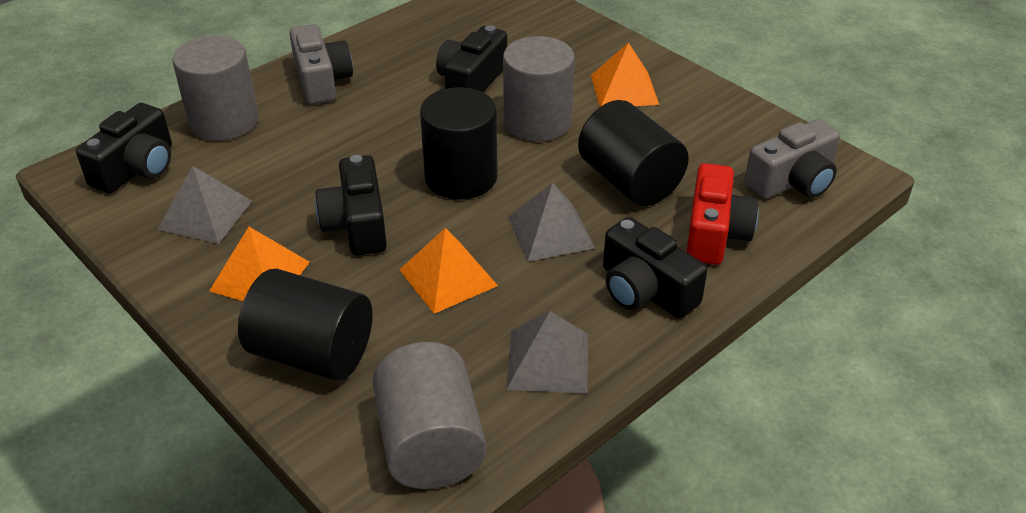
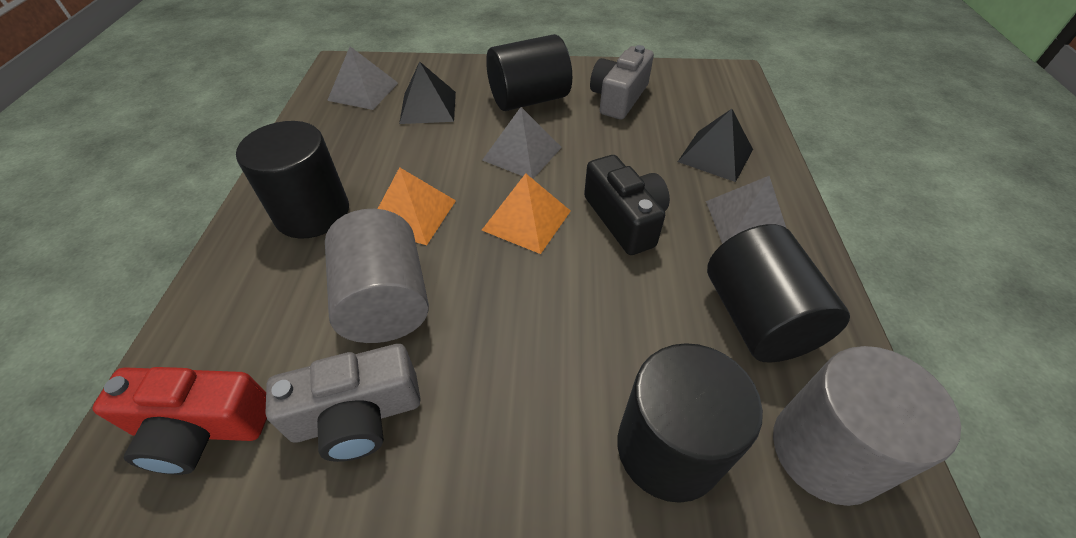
black camera: 4 -> 1
black cylinder: 3 -> 4
black pyramid: 0 -> 2
grey cylinder: 3 -> 2
orange pyramid: 3 -> 2

